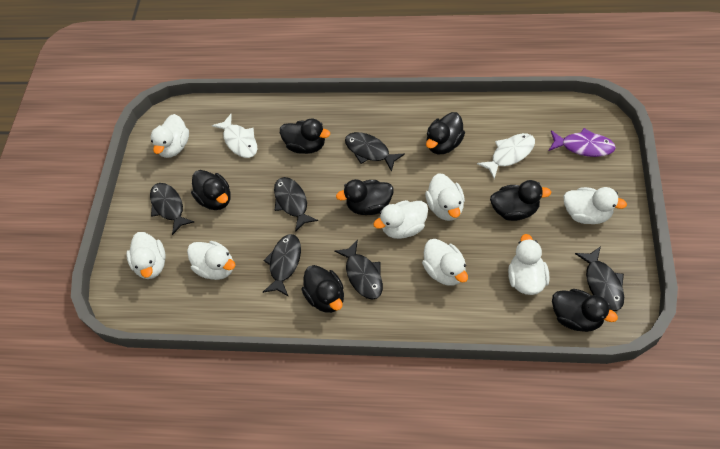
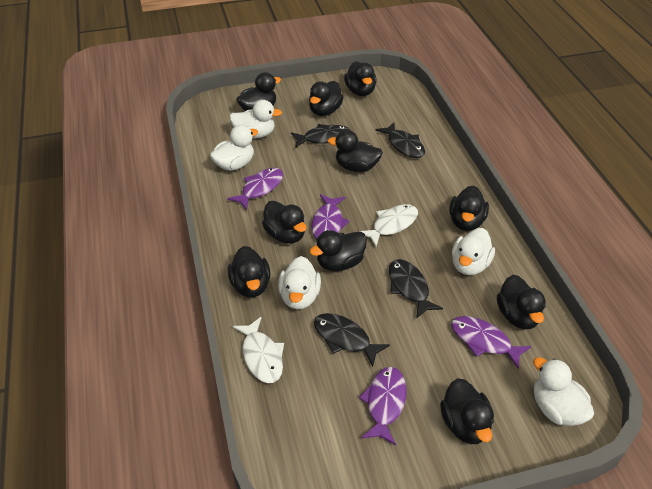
black duck: 7 -> 10
black fish: 6 -> 4
purple fish: 1 -> 4
white duck: 8 -> 5

